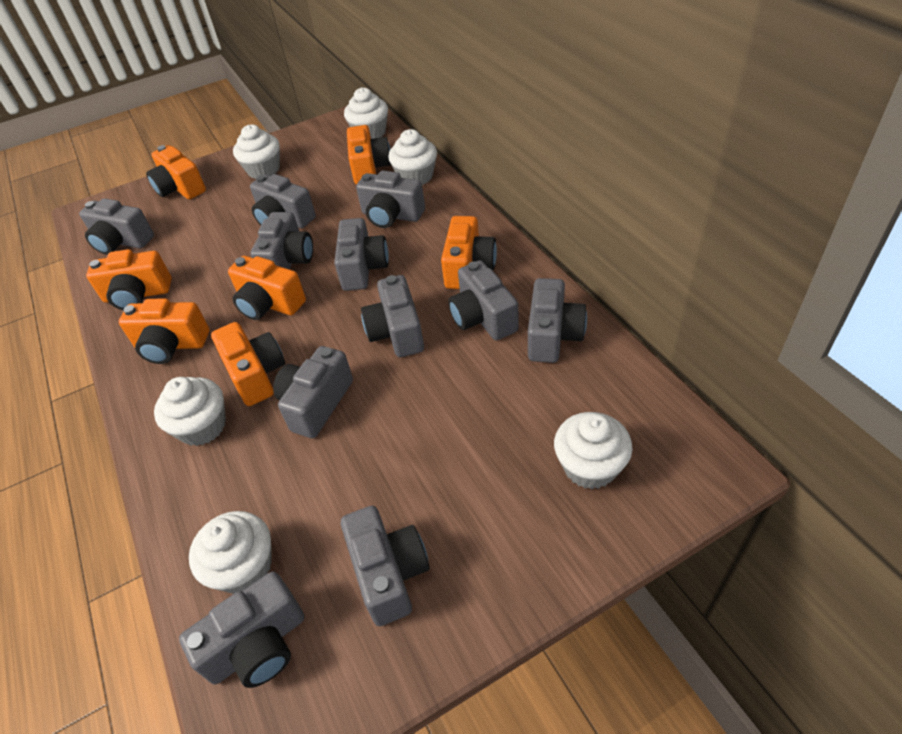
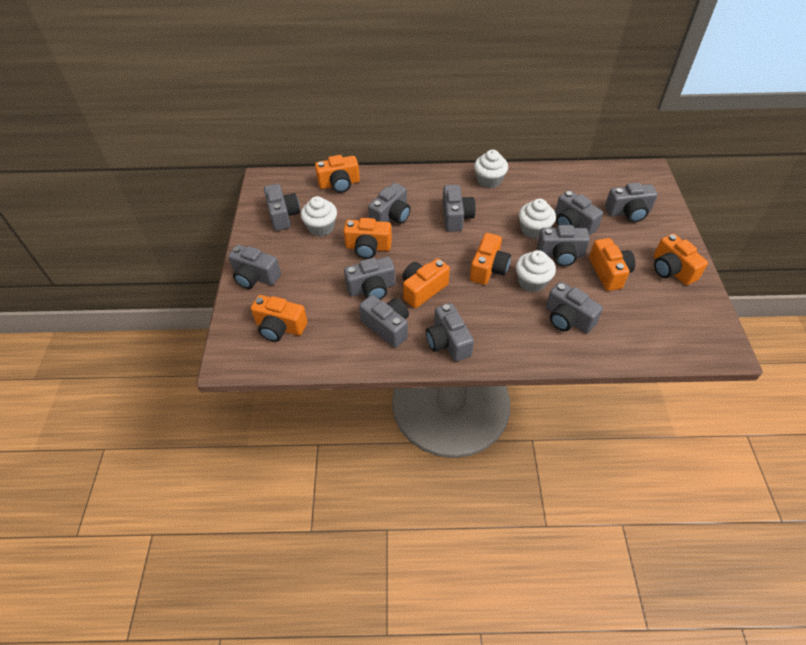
white cupcake: 6 -> 4

